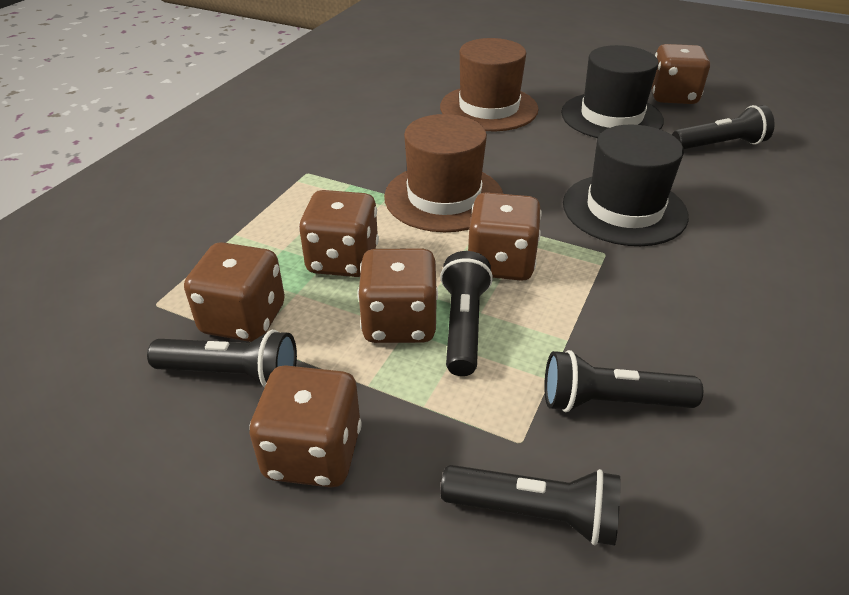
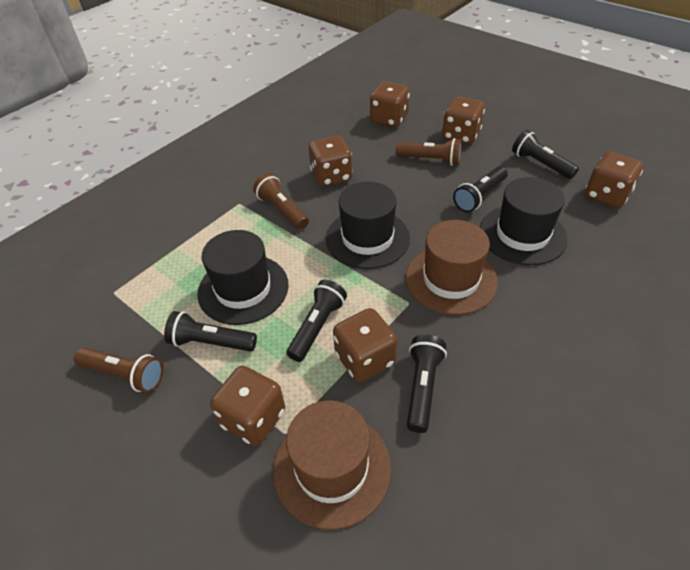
black hat: 2 -> 3
brown flashlight: 0 -> 3

